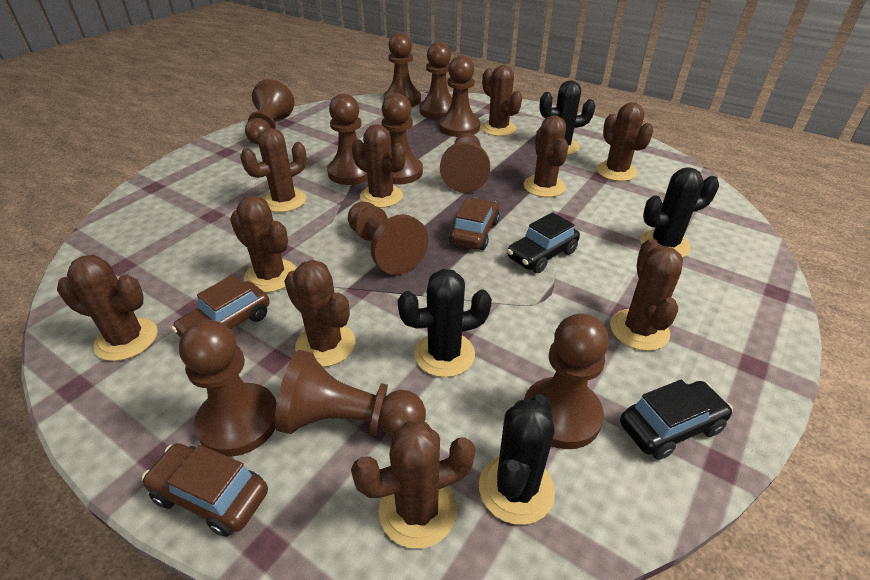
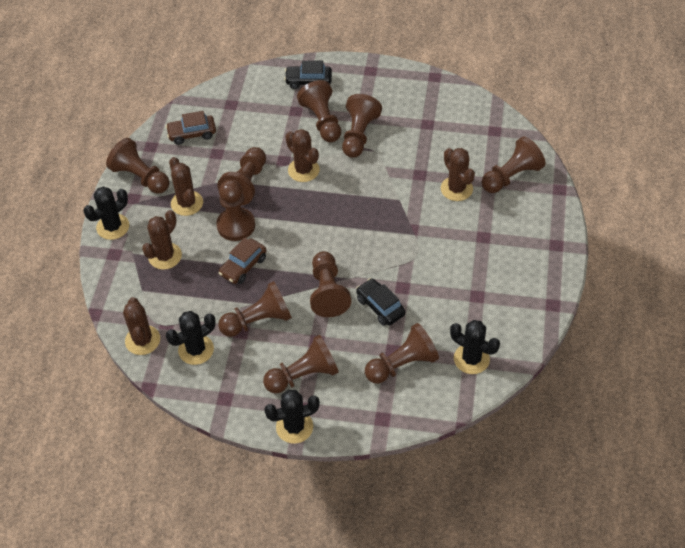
brown cactus: 10 -> 5
brown car: 3 -> 2
brown pawn: 11 -> 10

